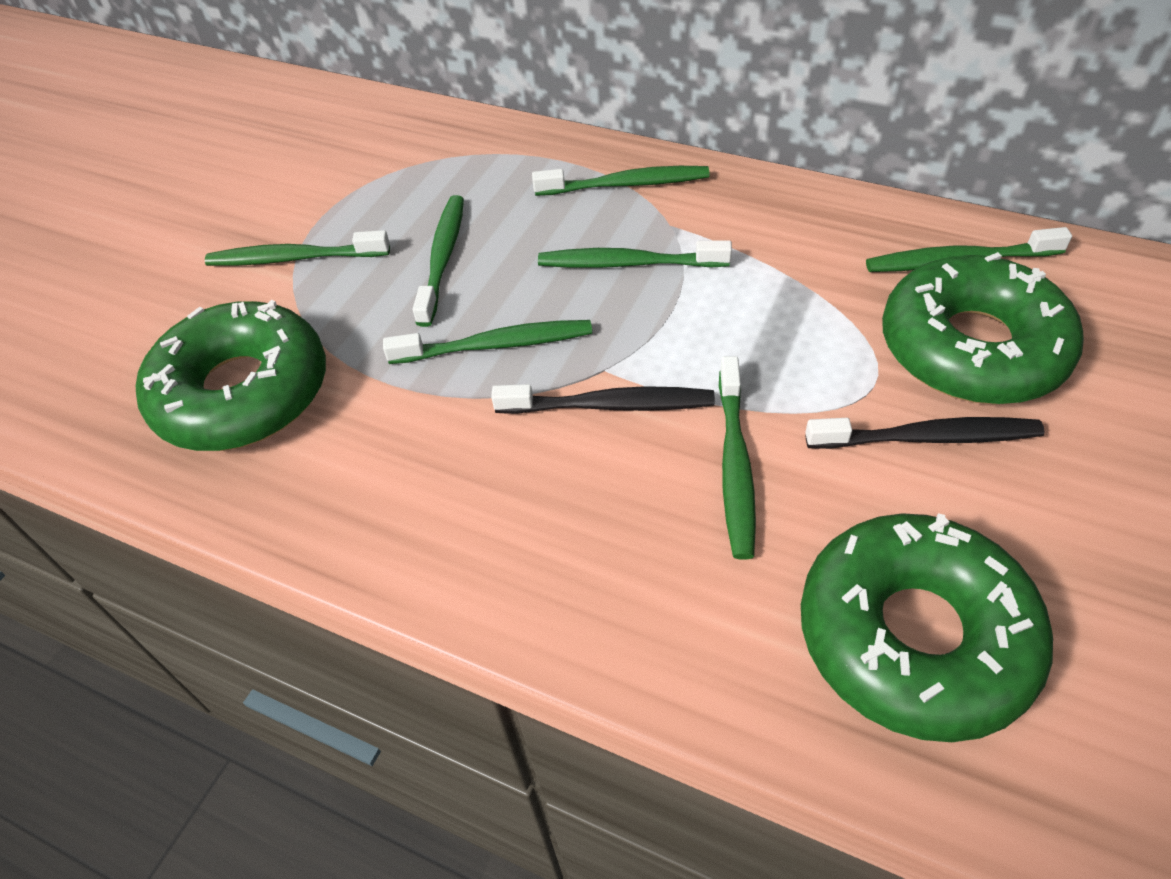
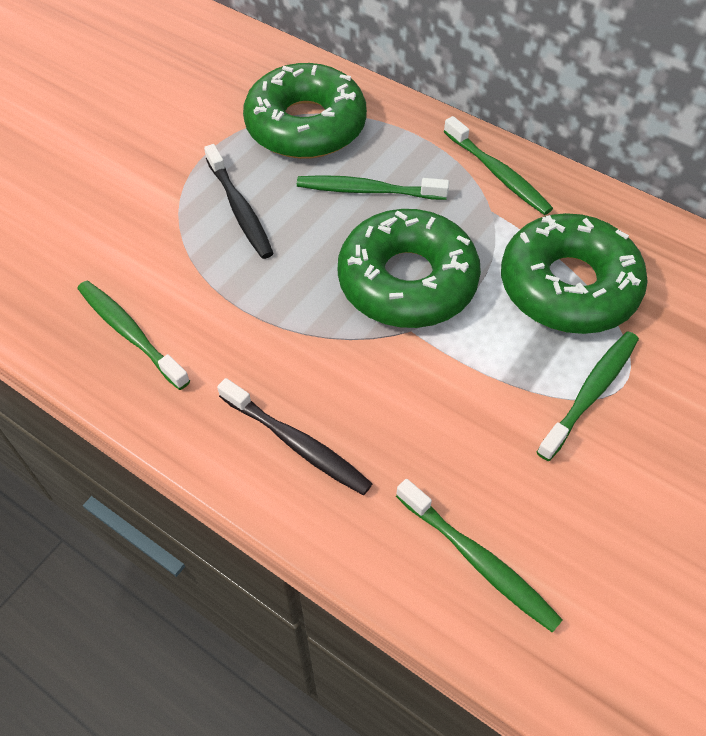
green toothbrush: 7 -> 5

